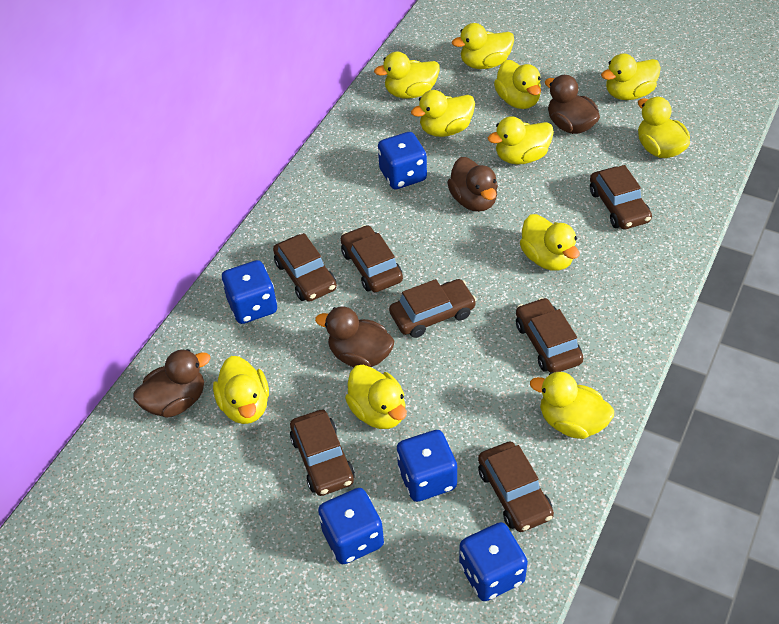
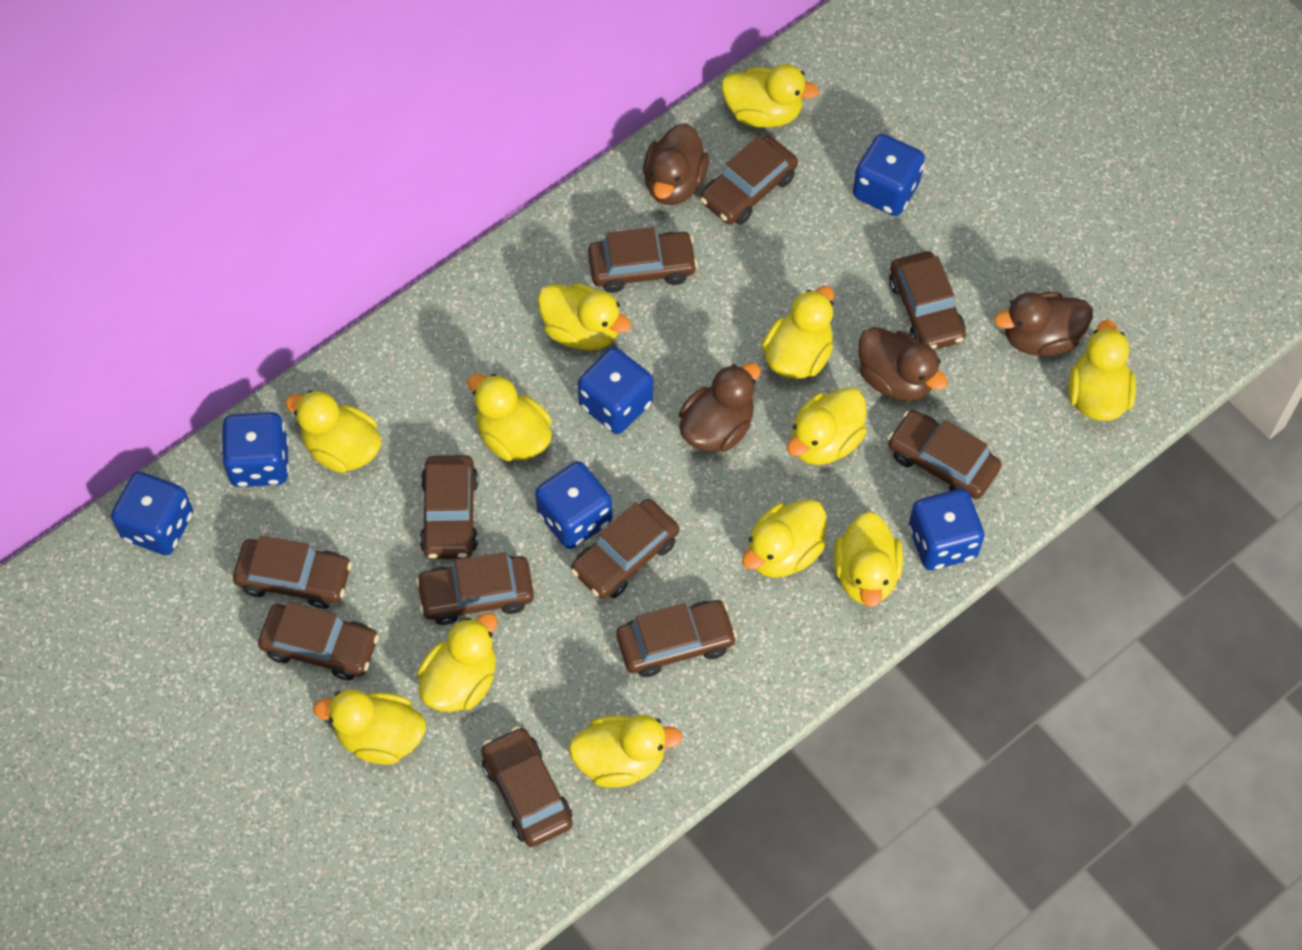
blue dice: 5 -> 6
brown car: 7 -> 11
yellow duck: 11 -> 12

